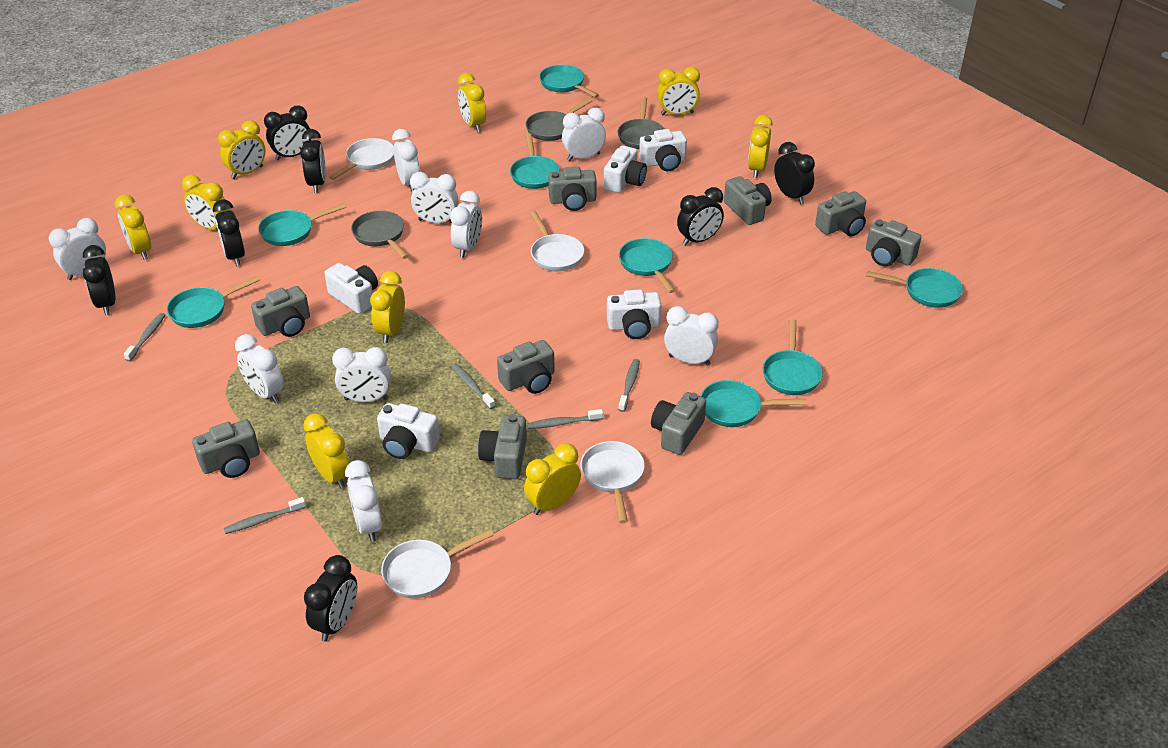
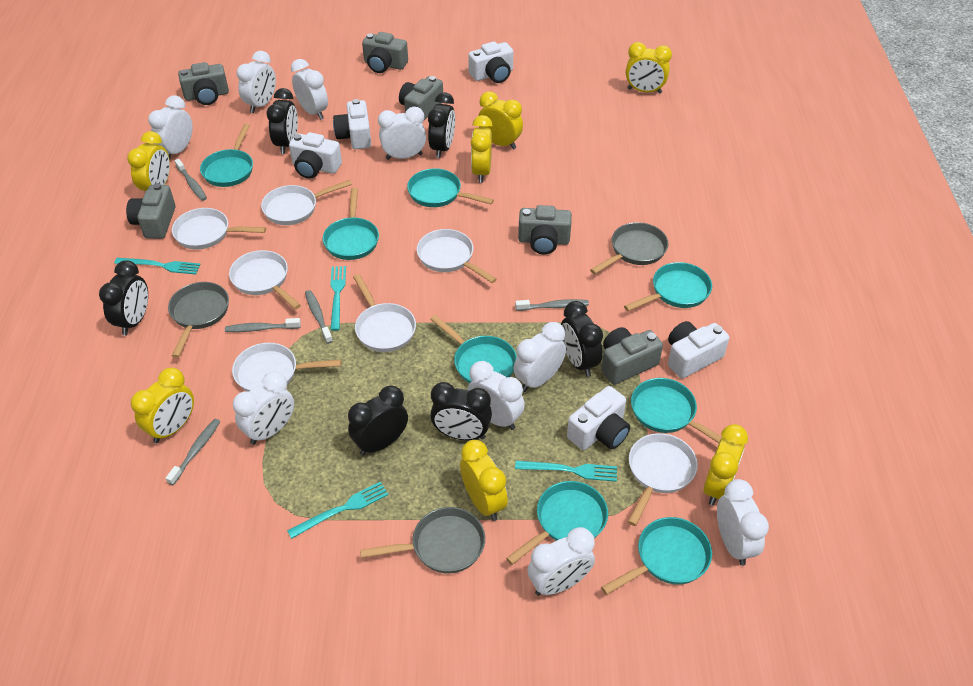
black clock: 7 -> 6
grey camera: 9 -> 6
turquoise fork: 0 -> 4
white pan: 4 -> 7
yellow clock: 9 -> 7

